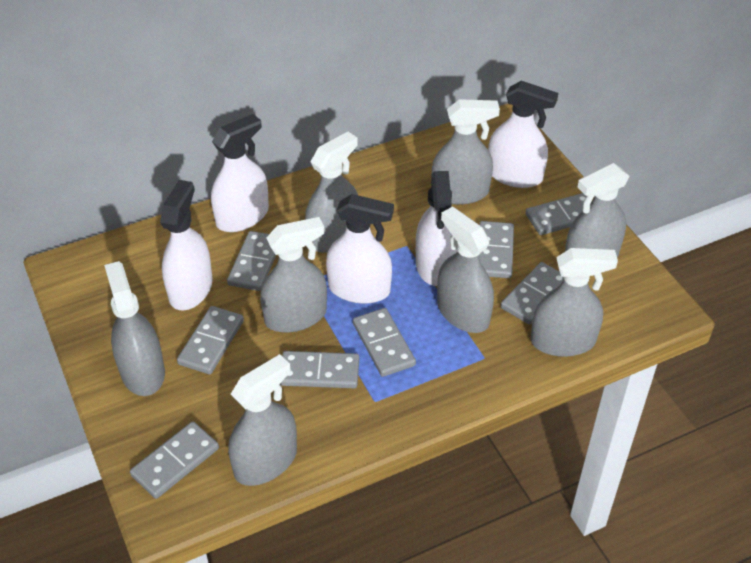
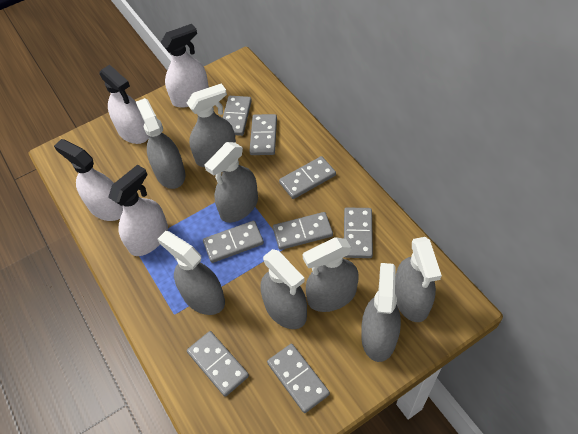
white spray bottle: 5 -> 4

